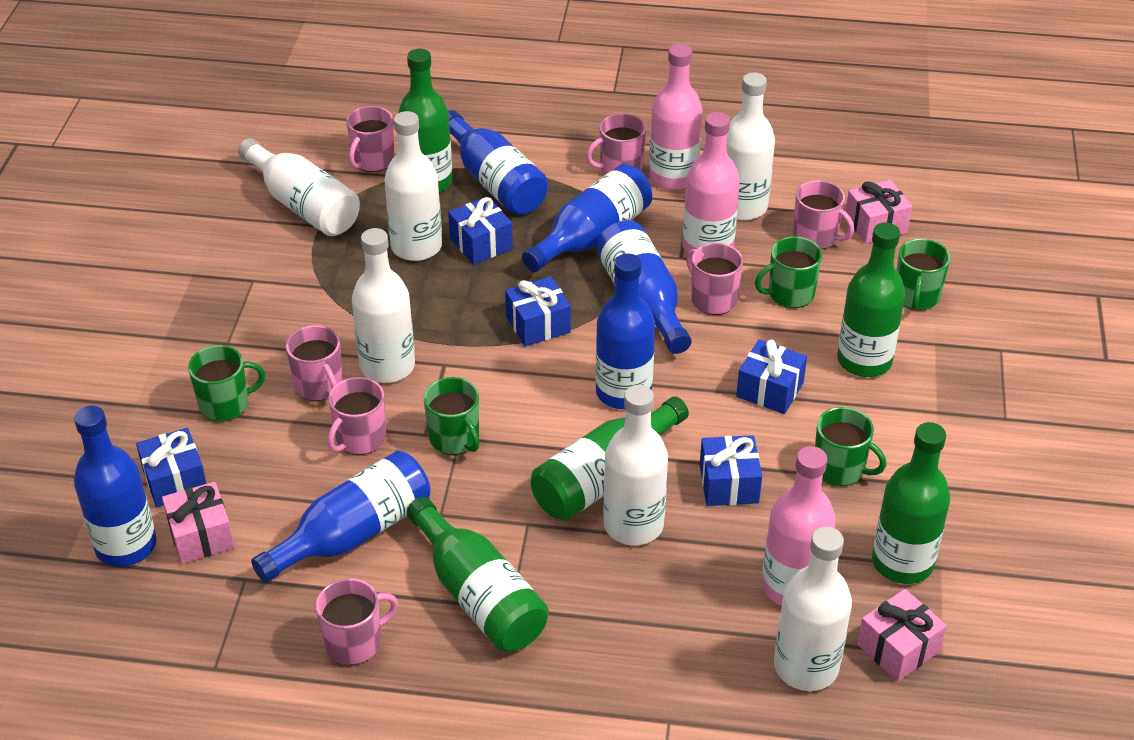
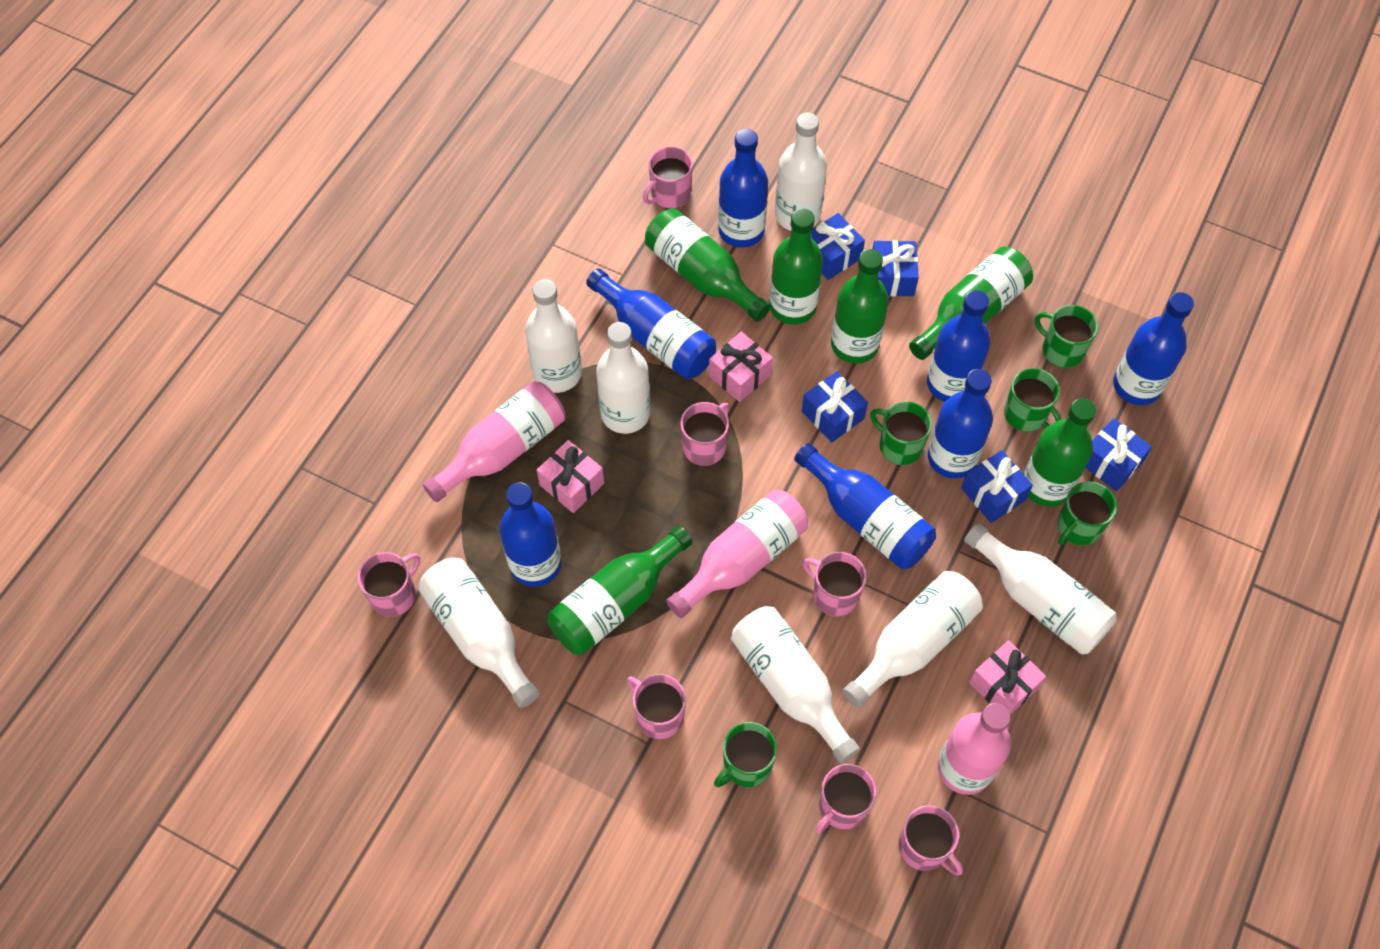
blue bottle: 6 -> 7
green bottle: 5 -> 6
white bottle: 6 -> 7

